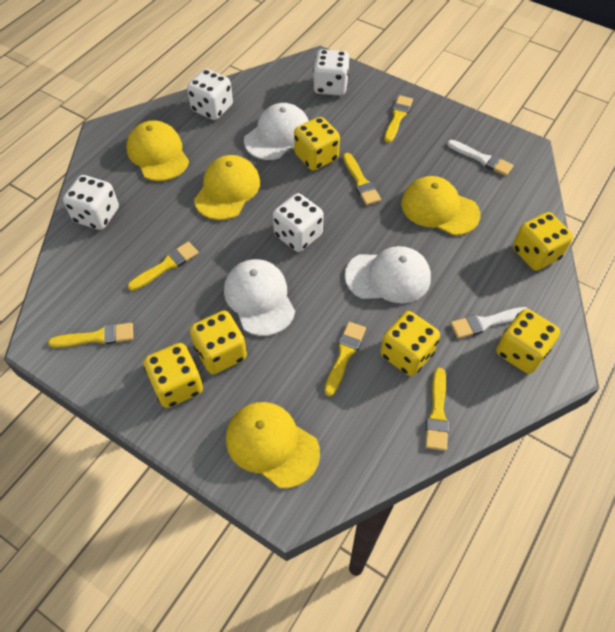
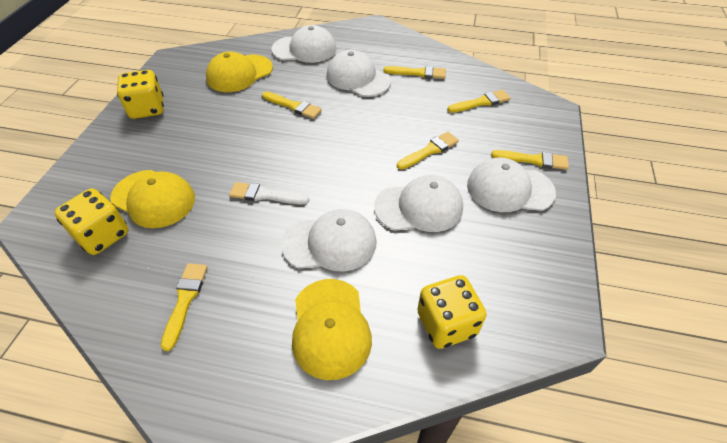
white brush: 2 -> 1
white cap: 3 -> 5
white dice: 4 -> 0
yellow cap: 4 -> 3
yellow dice: 6 -> 3

